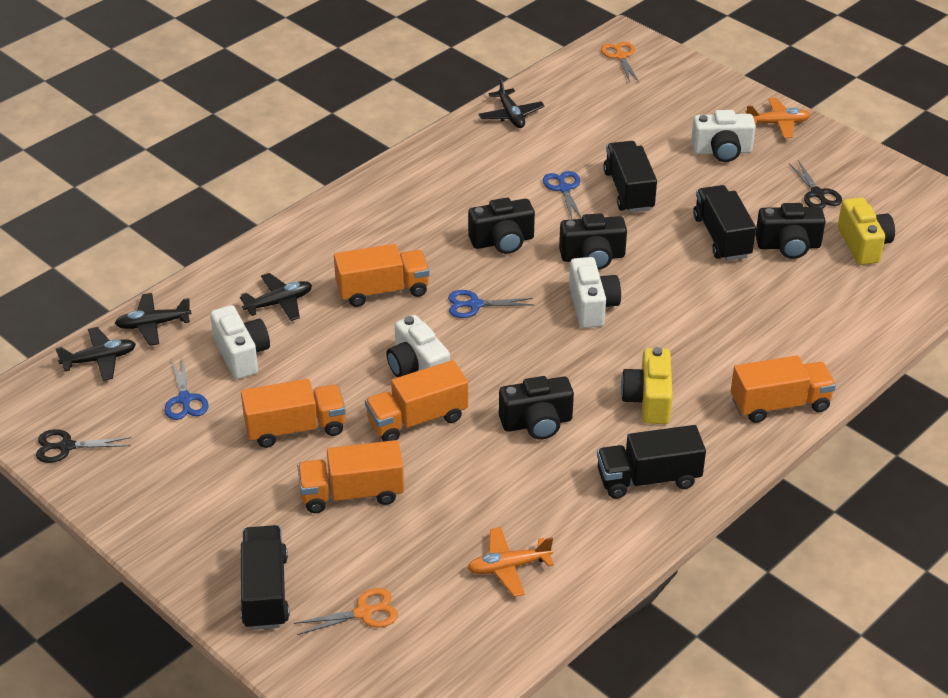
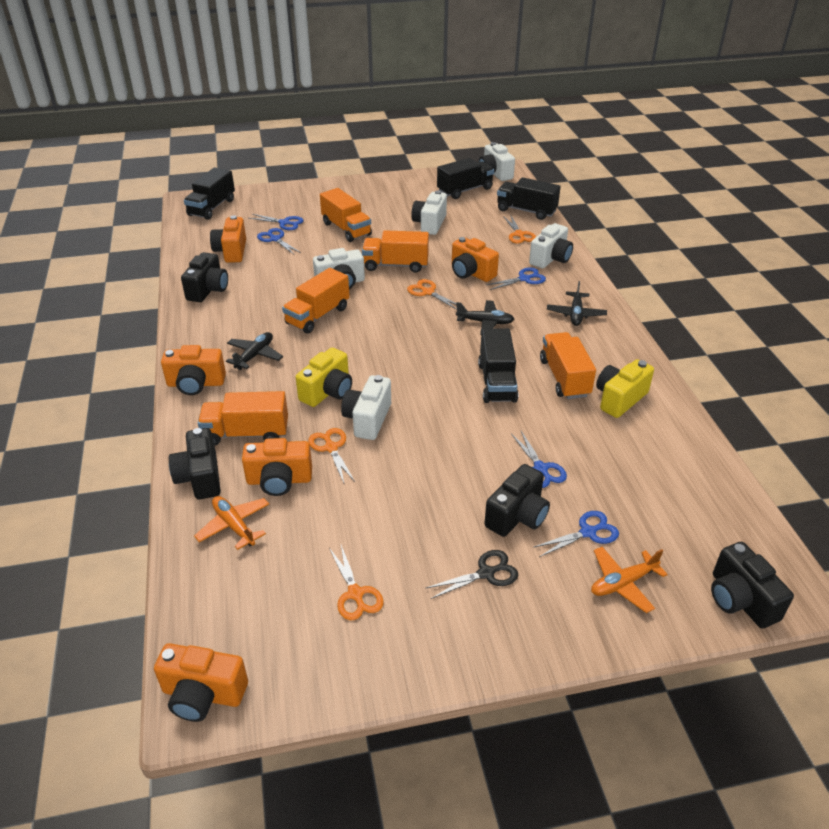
black plane: 4 -> 3
black scissors: 2 -> 1
blue scissors: 3 -> 5
orange camera: 0 -> 5
orange scissors: 2 -> 4
white camera: 4 -> 5

